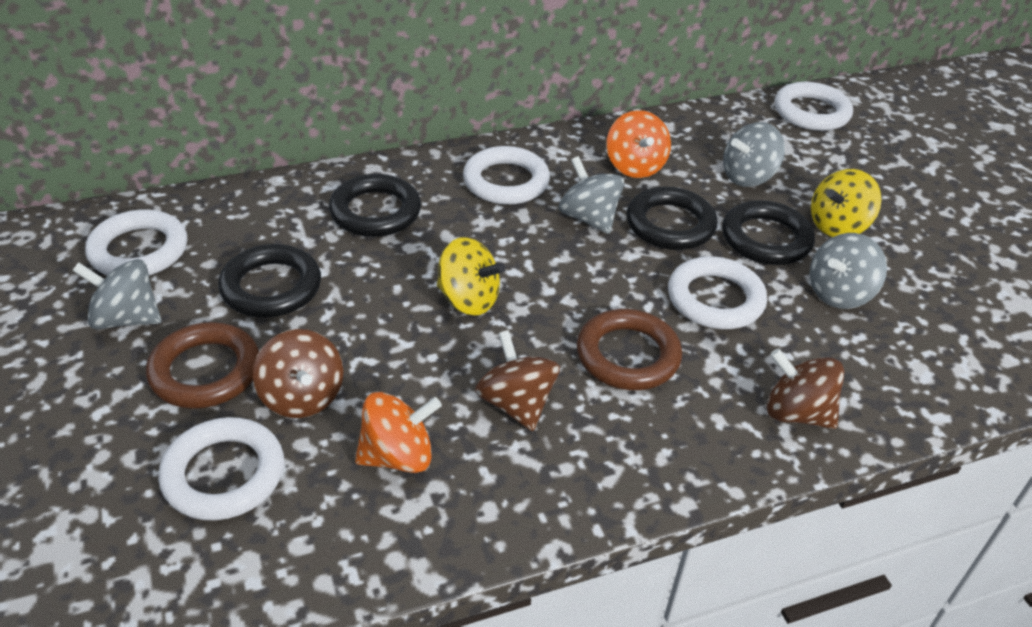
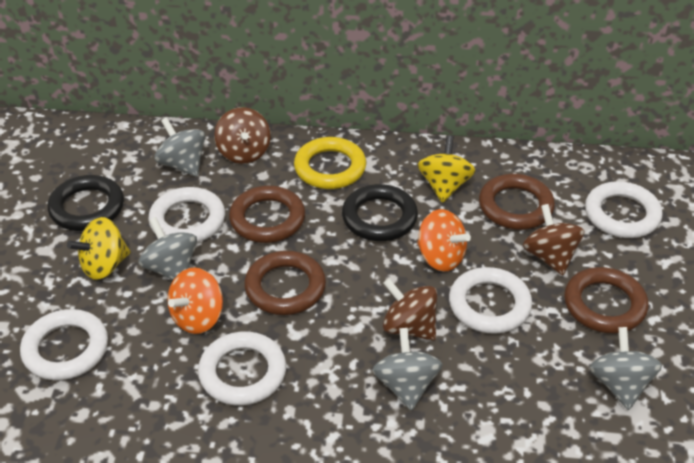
black ring: 4 -> 2
brown ring: 2 -> 4
yellow ring: 0 -> 1

